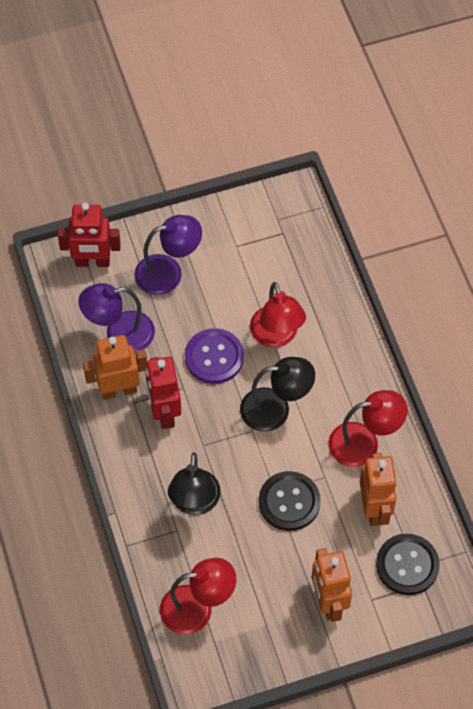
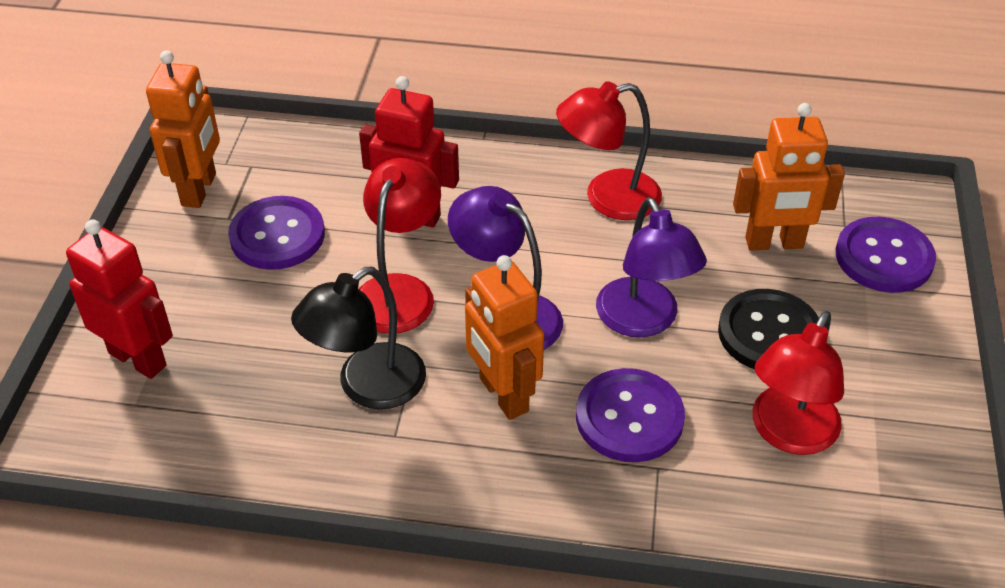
black button: 2 -> 1
black lamp: 2 -> 1
purple button: 1 -> 3

